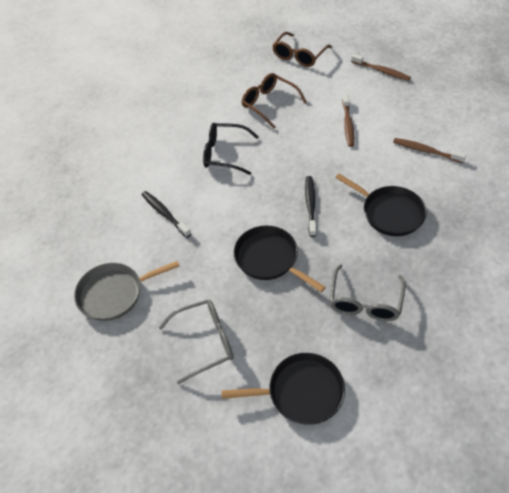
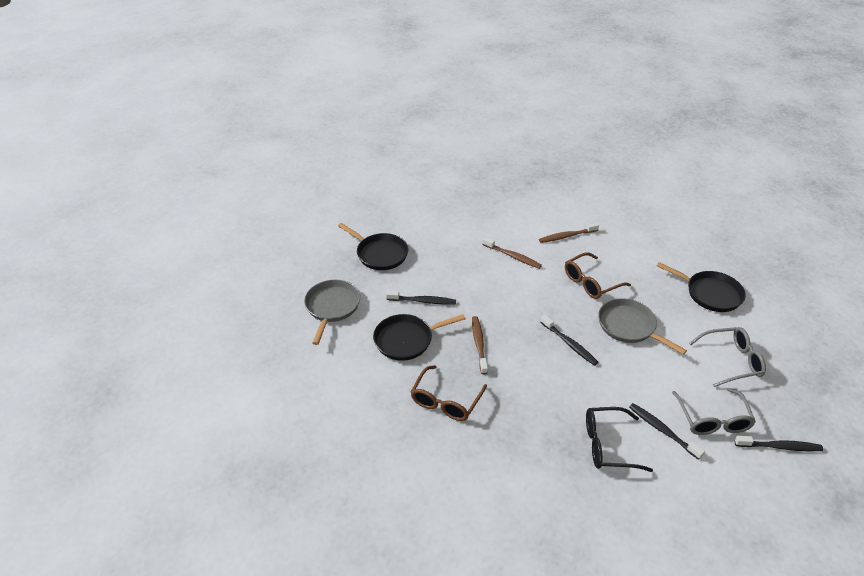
black toothbrush: 2 -> 4
grey pan: 1 -> 2

